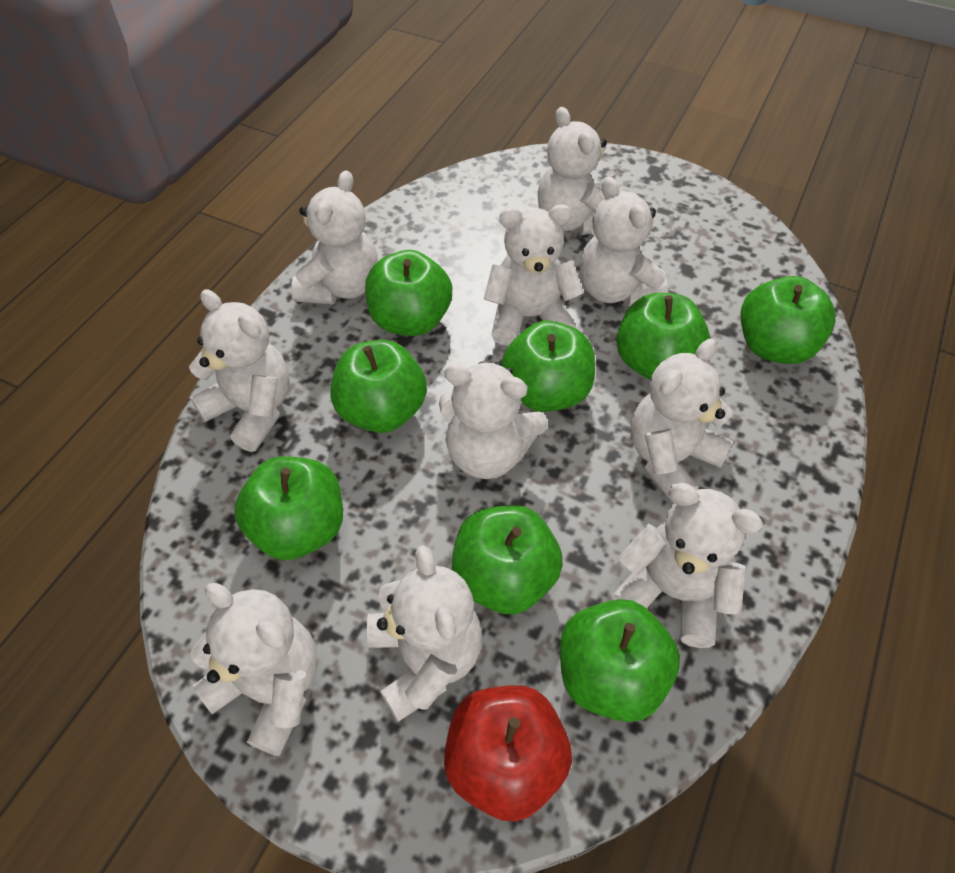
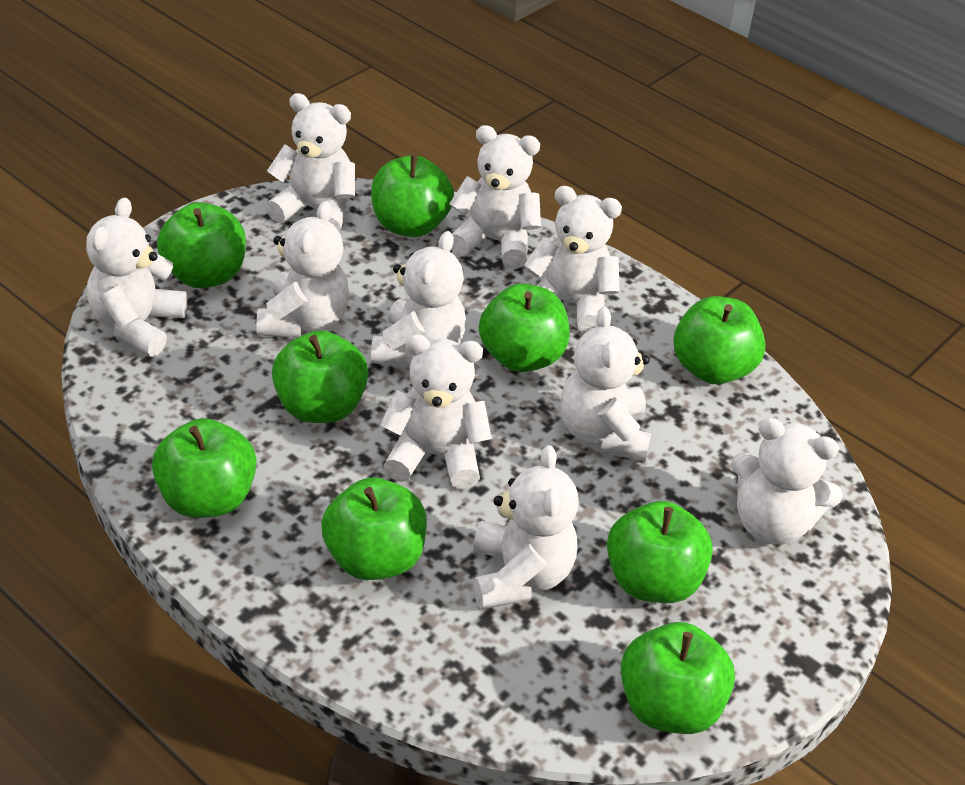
green apple: 8 -> 9
red apple: 1 -> 0

